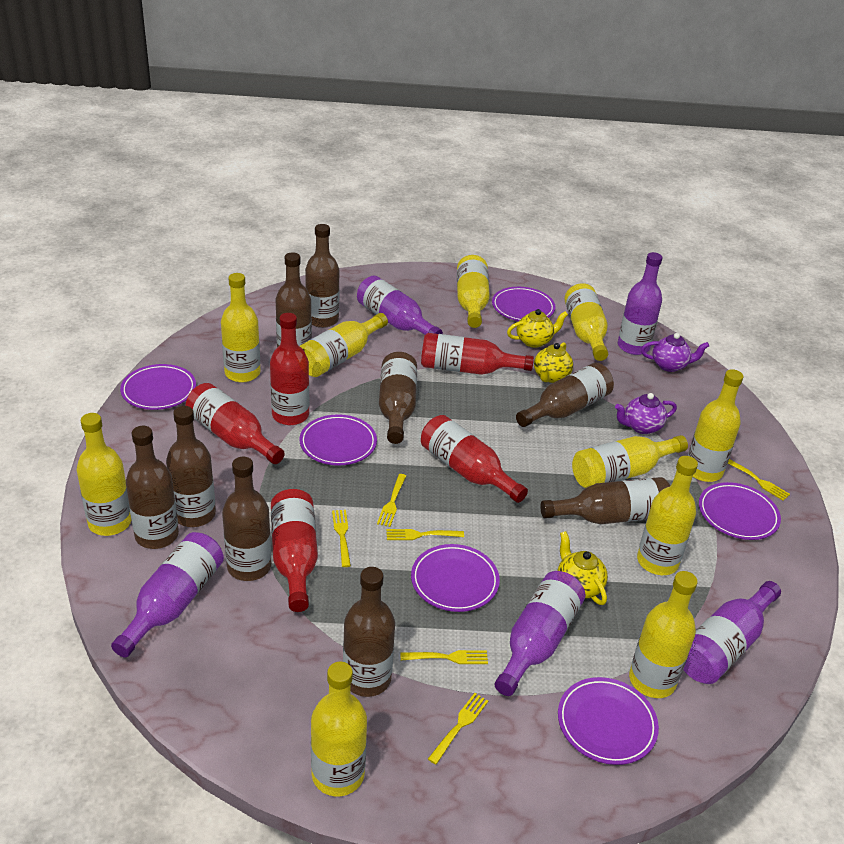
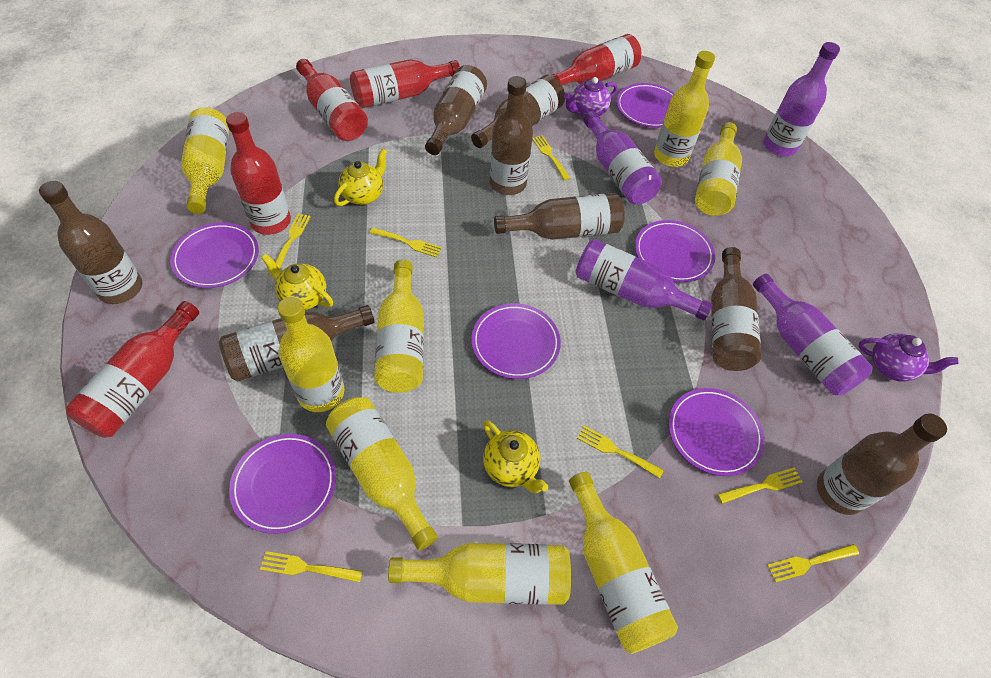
brown bottle: 9 -> 8
purple bottle: 5 -> 4
yellow bottle: 10 -> 8
yellow fork: 6 -> 7

